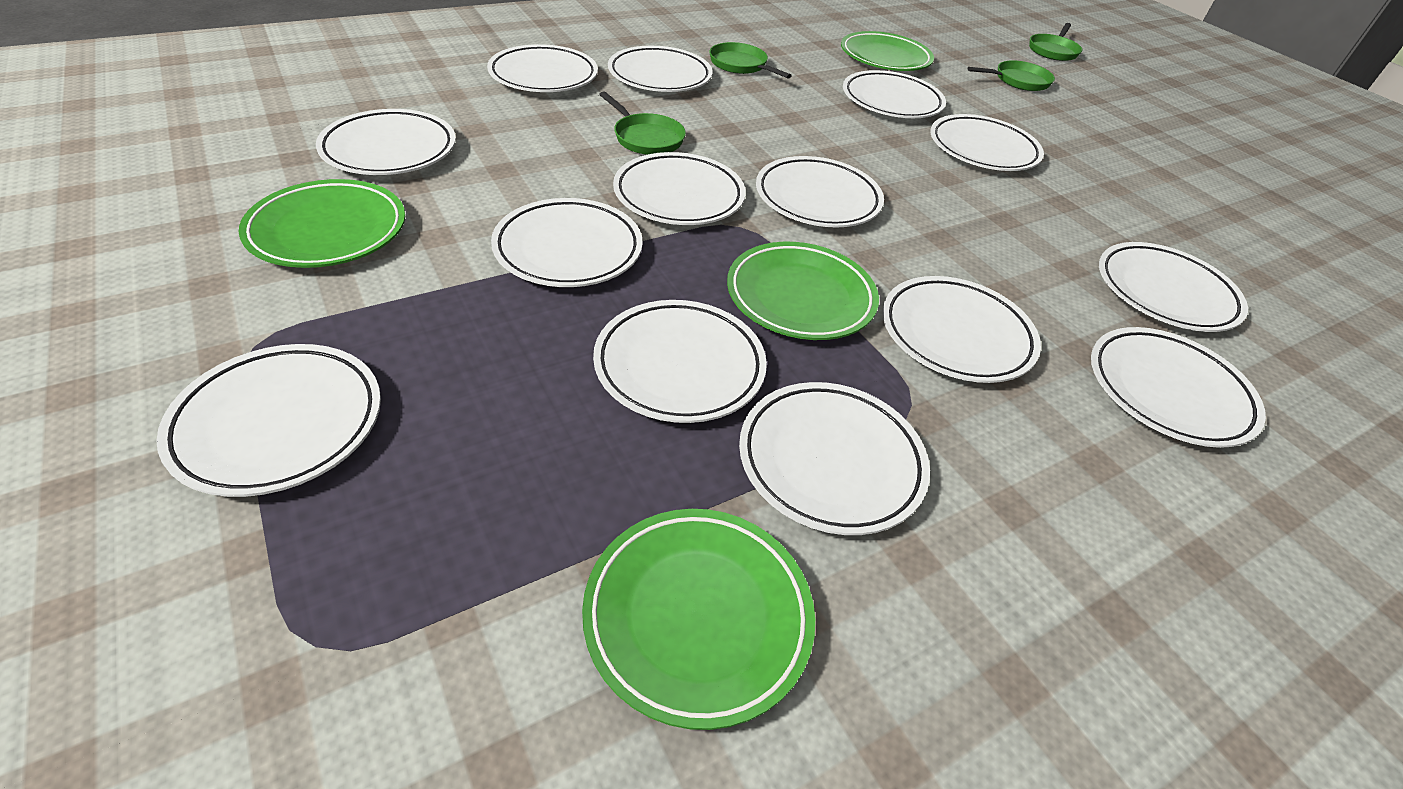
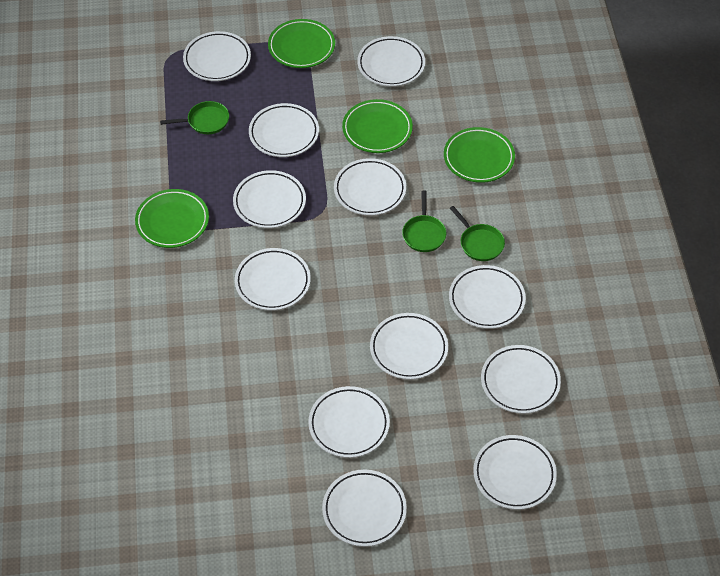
green pan: 4 -> 3
white plate: 14 -> 12

